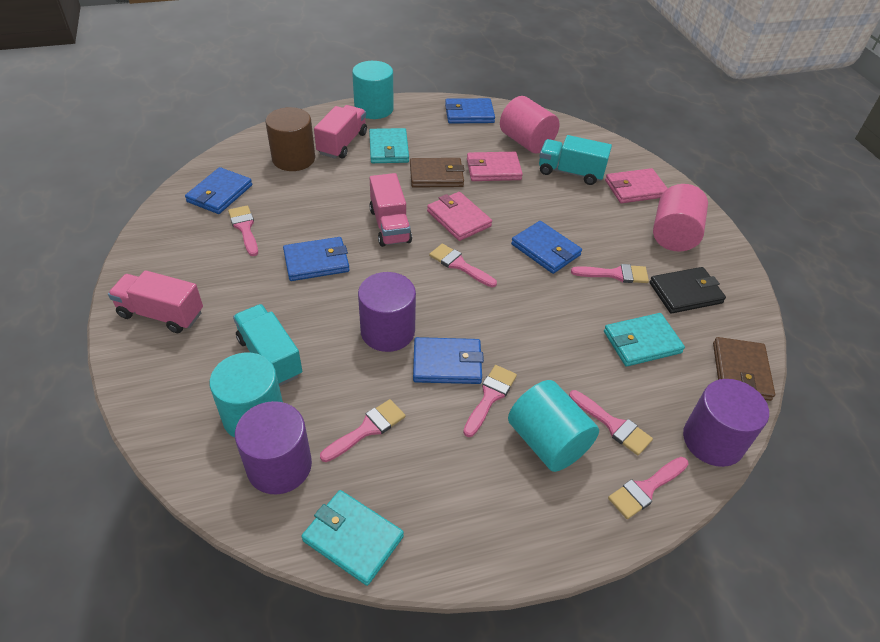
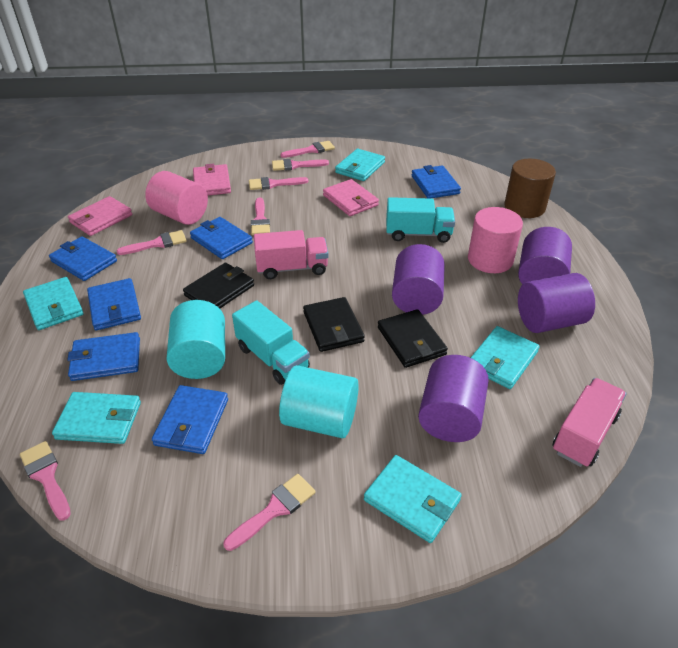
black wallet: 1 -> 3
blue wallet: 5 -> 6
brown wallet: 2 -> 0
pink truck: 3 -> 2
purple cylinder: 3 -> 4
turquoise cylinder: 3 -> 2
turquoise wallet: 3 -> 5

